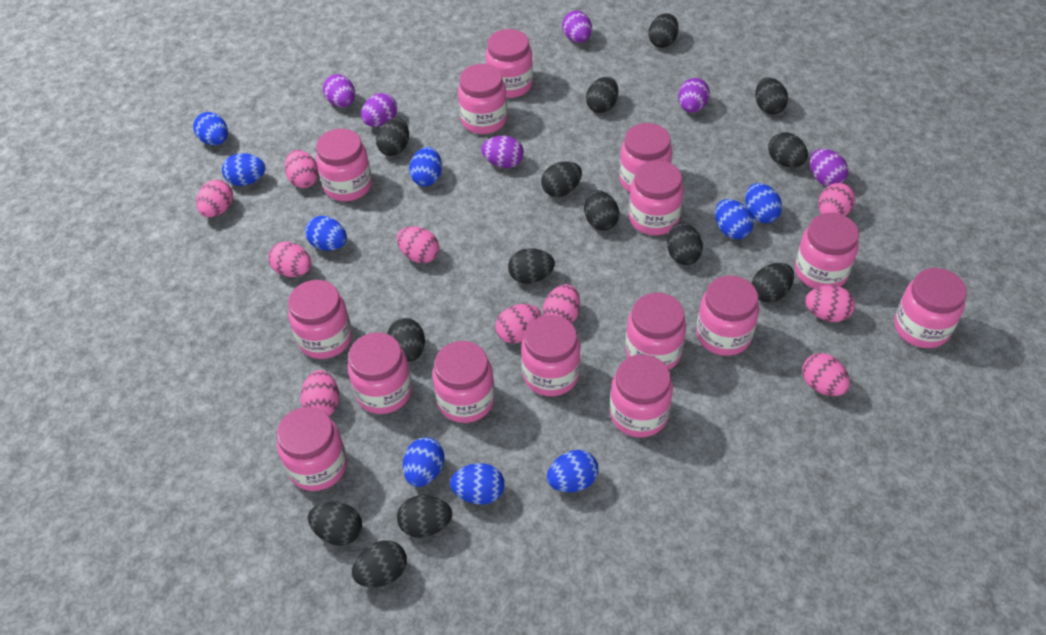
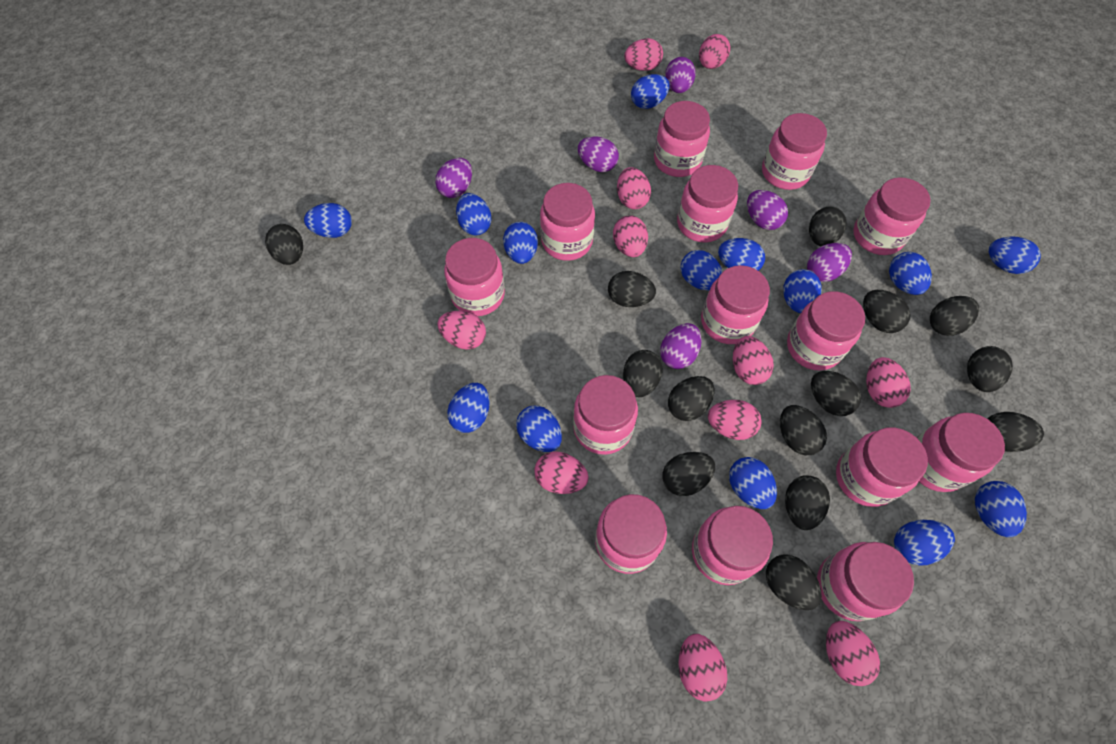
blue egg: 9 -> 14
pink egg: 10 -> 11
pink jar: 15 -> 14

